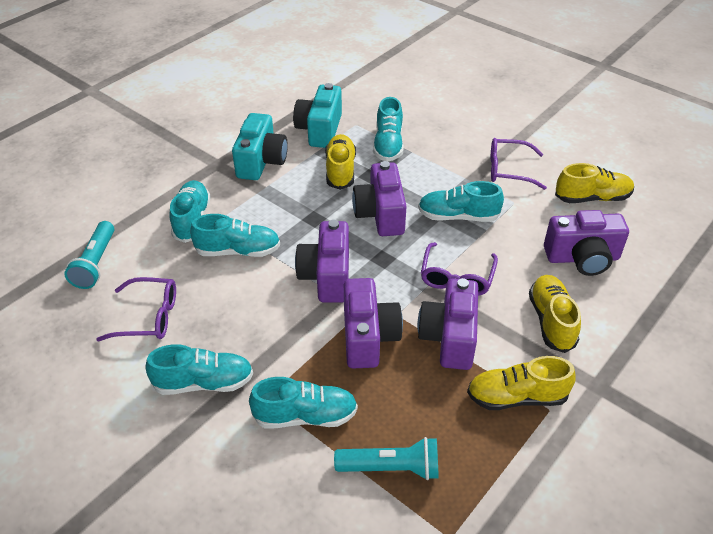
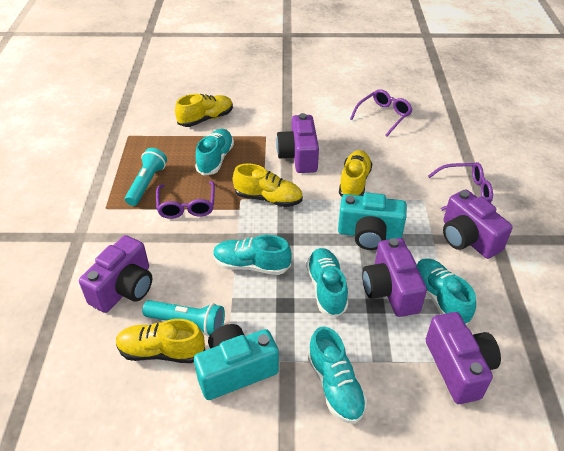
turquoise shoe: 6 -> 5

